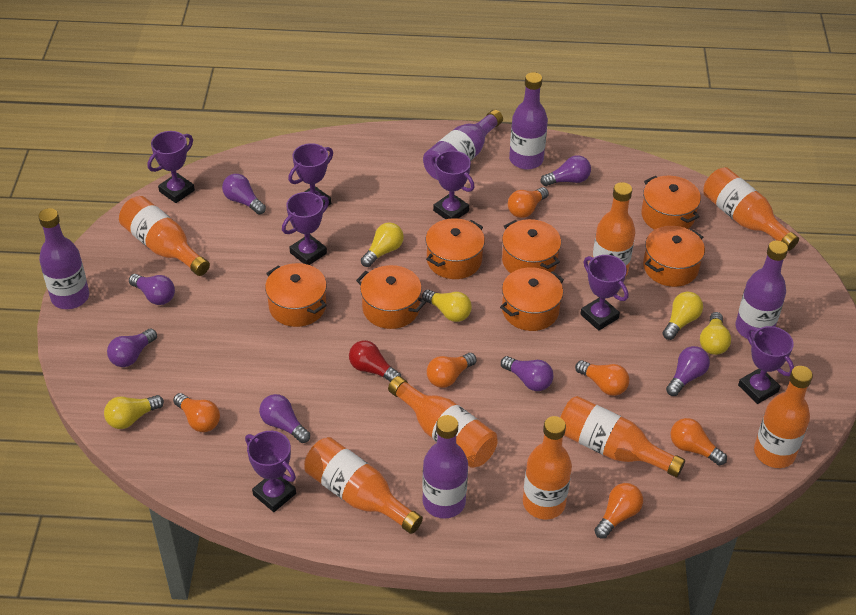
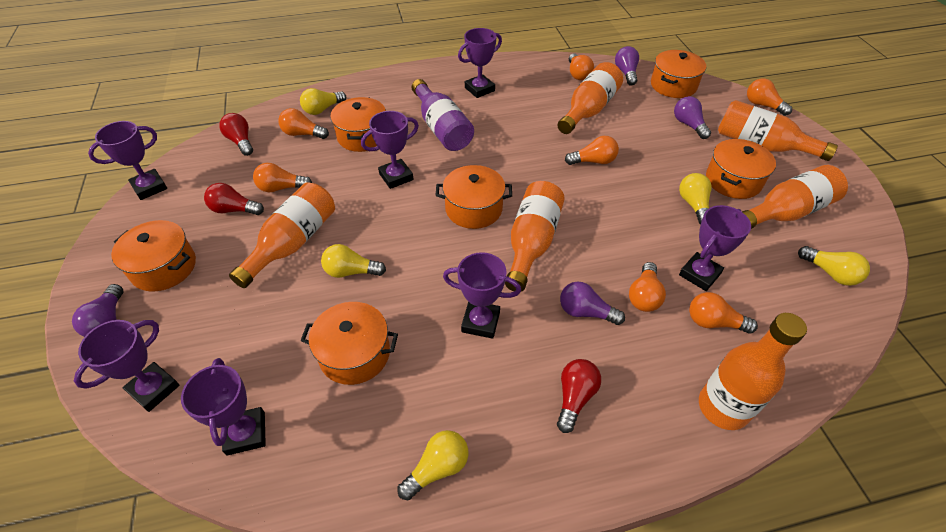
orange bottle: 8 -> 6
orange light bulb: 6 -> 7
orange pot: 7 -> 6
purple bottle: 5 -> 1
purple light bulb: 7 -> 4
red light bulb: 1 -> 3

